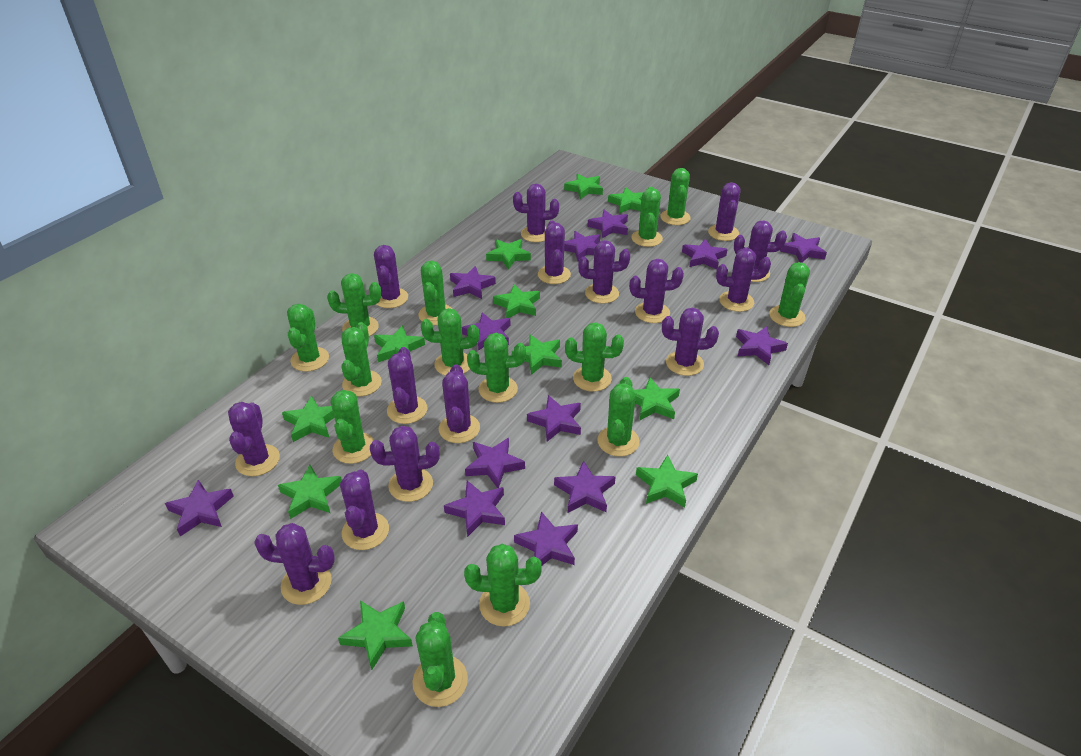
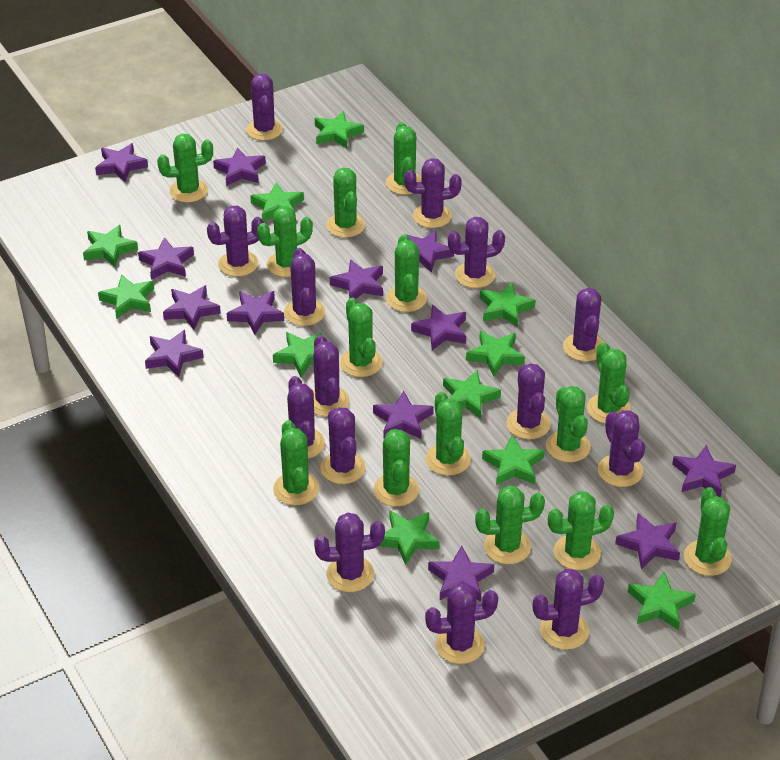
purple cactus: 15 -> 14

